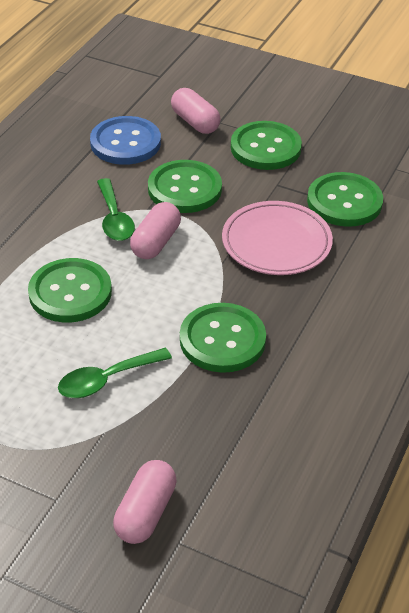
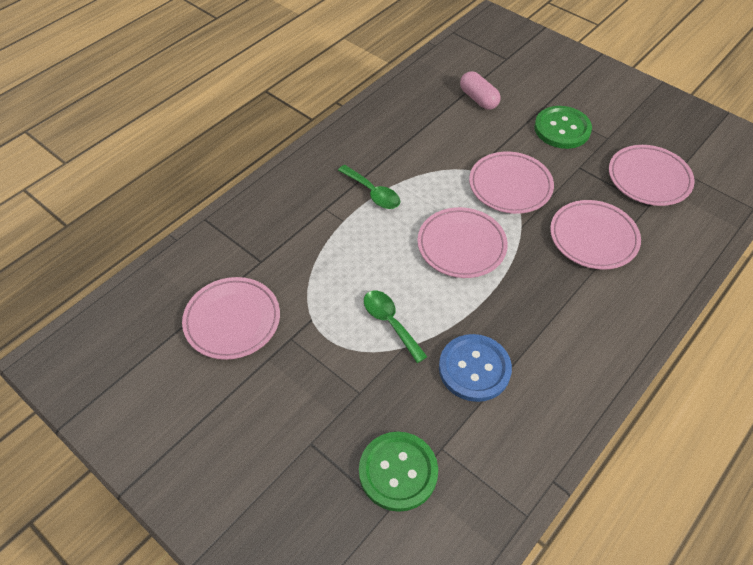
green button: 5 -> 2
pink capsule: 3 -> 1
pink plate: 1 -> 5

